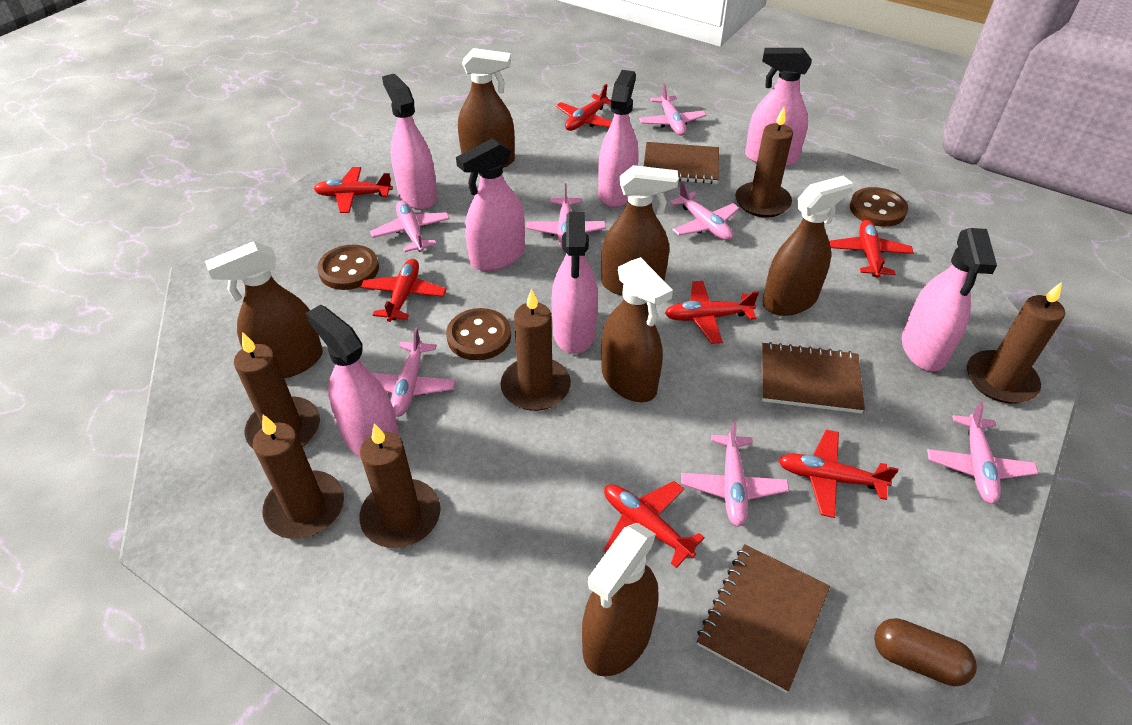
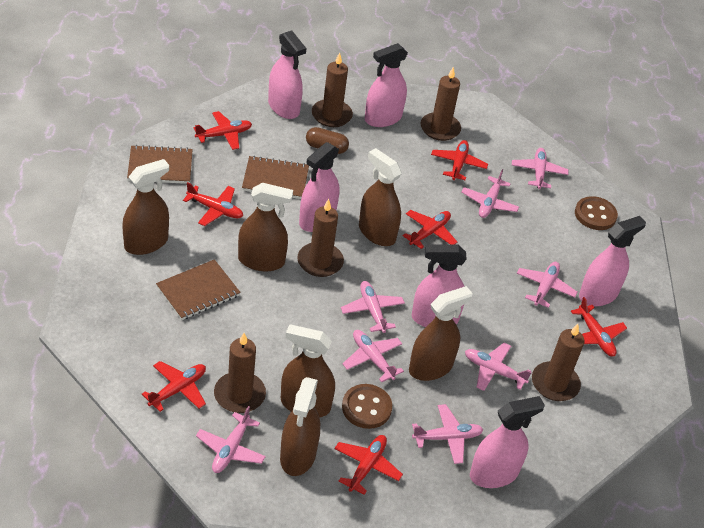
brown button: 3 -> 2
brown candle: 6 -> 5
pink plane: 7 -> 8
pink spray bottle: 7 -> 6

